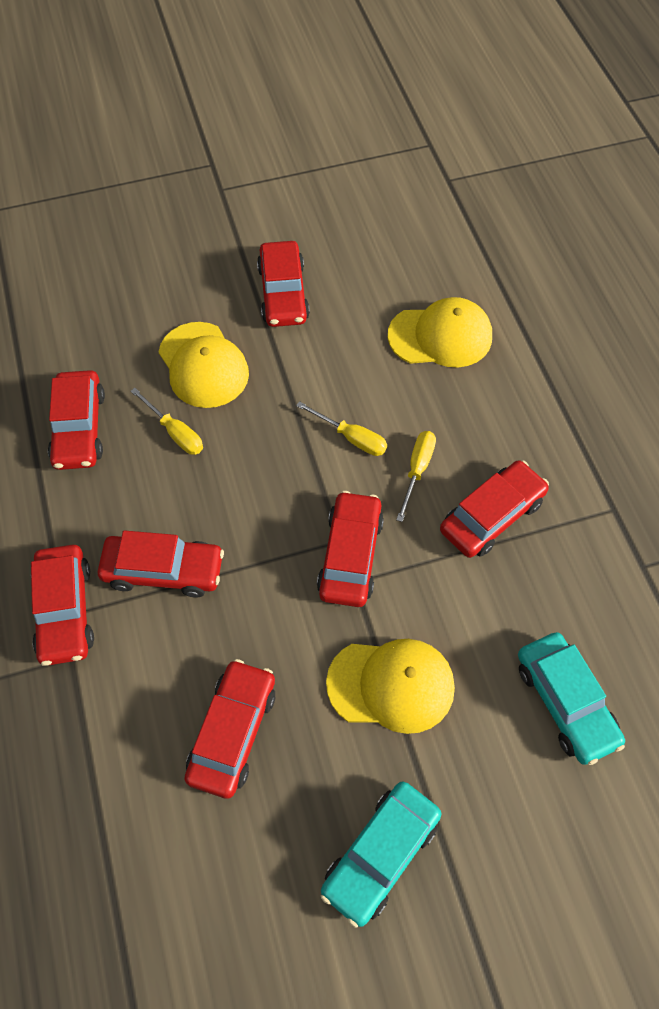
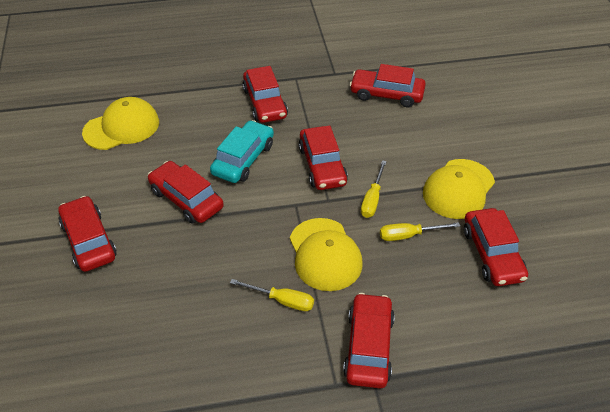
turquoise car: 2 -> 1

